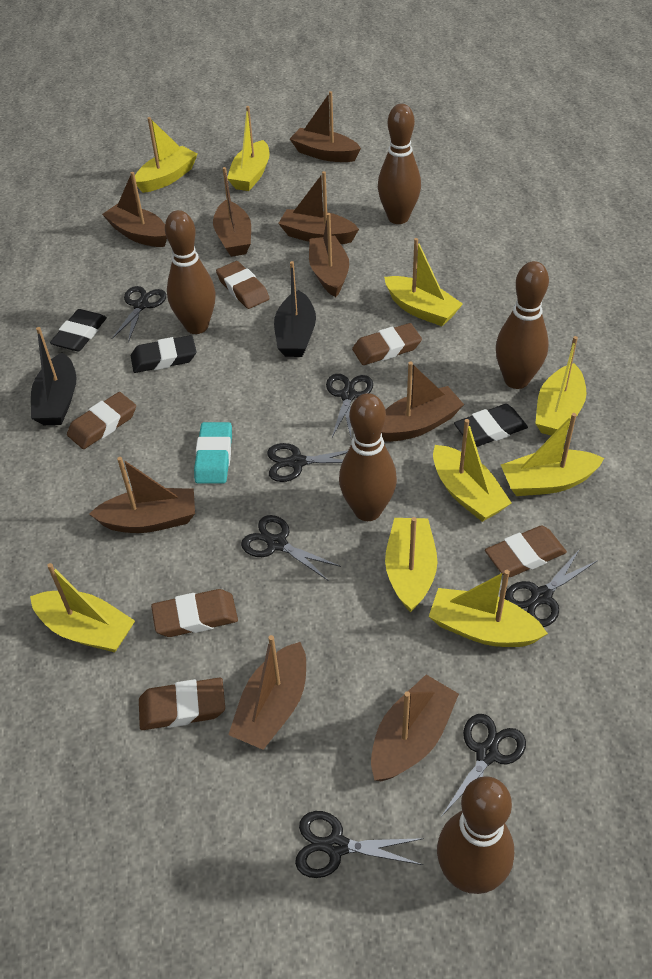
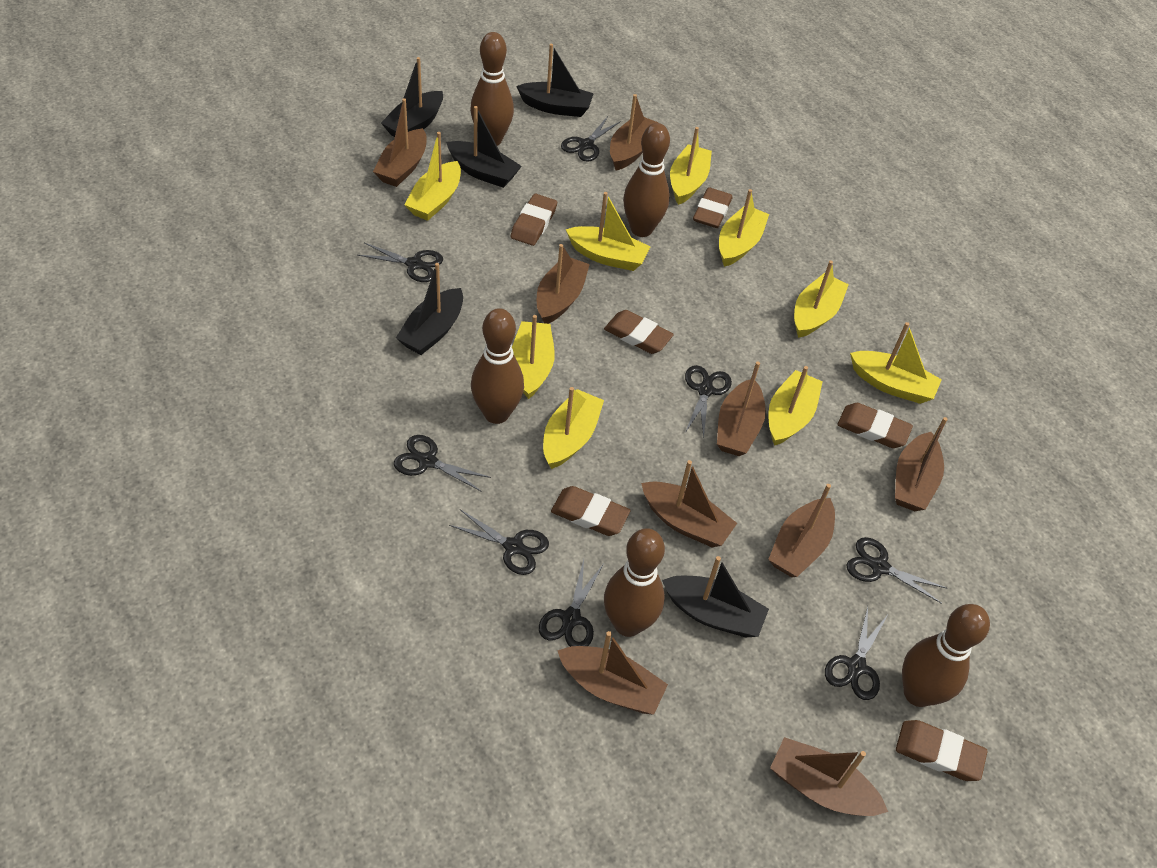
black boat: 2 -> 5
black eraser: 3 -> 0
black scissors: 7 -> 8
turquoise eraser: 1 -> 0

